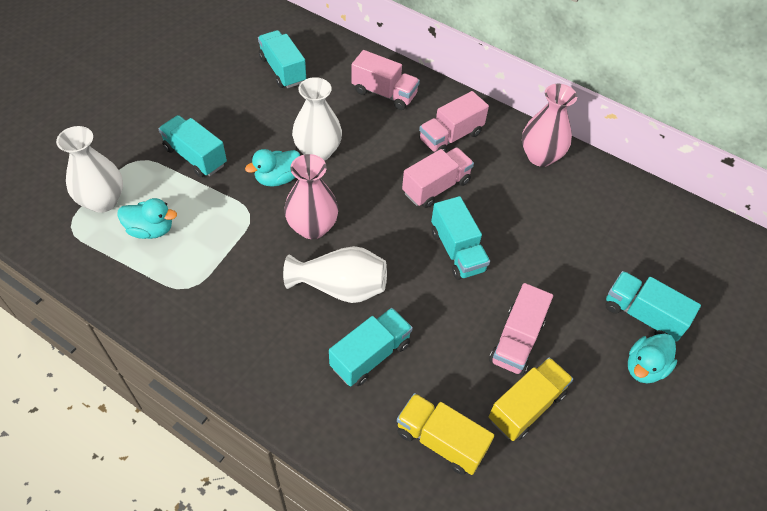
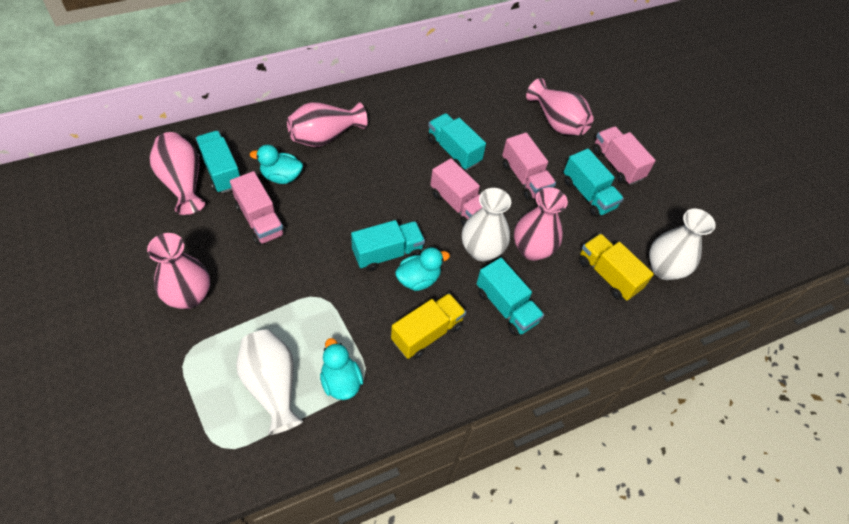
pink vase: 2 -> 5

